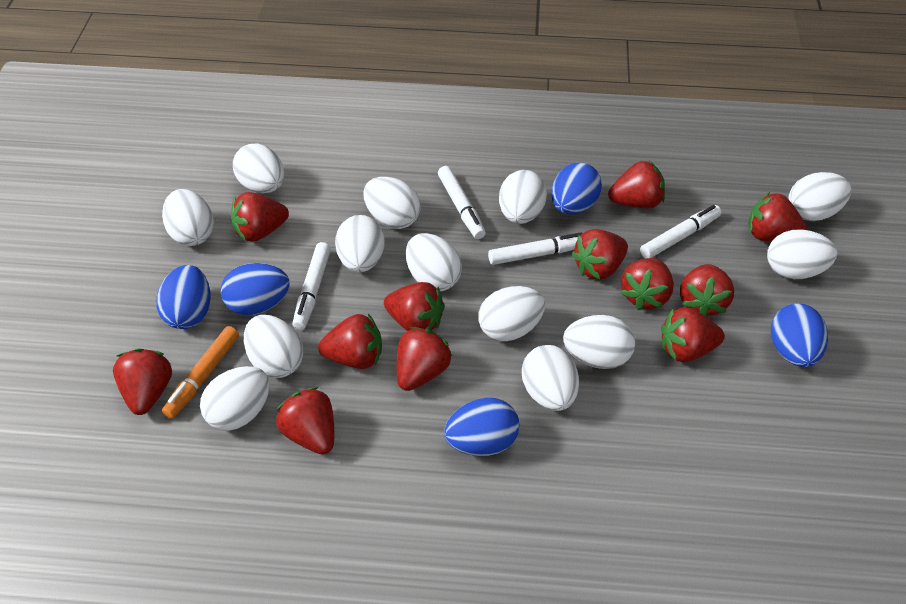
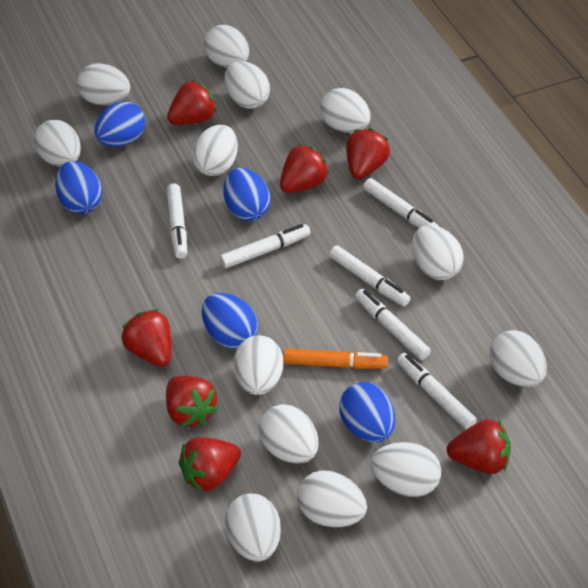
red strawberry: 12 -> 7
white marker: 4 -> 6

